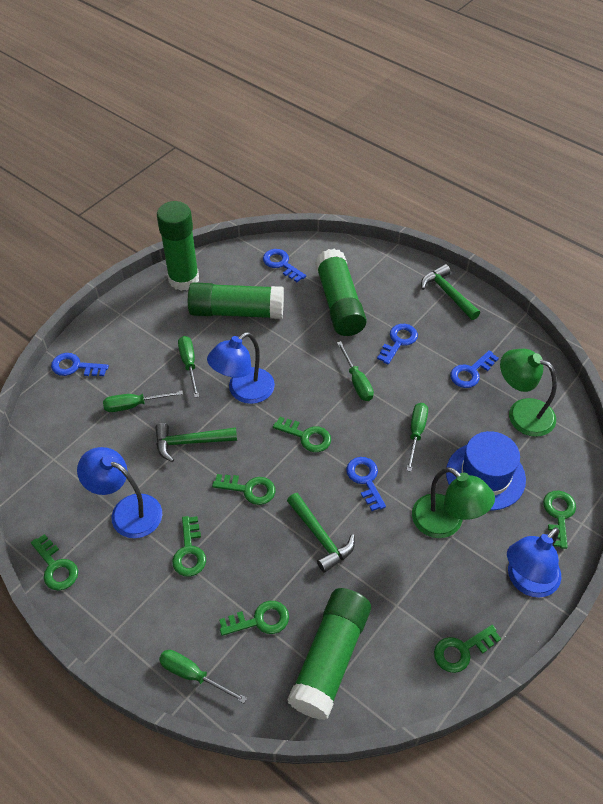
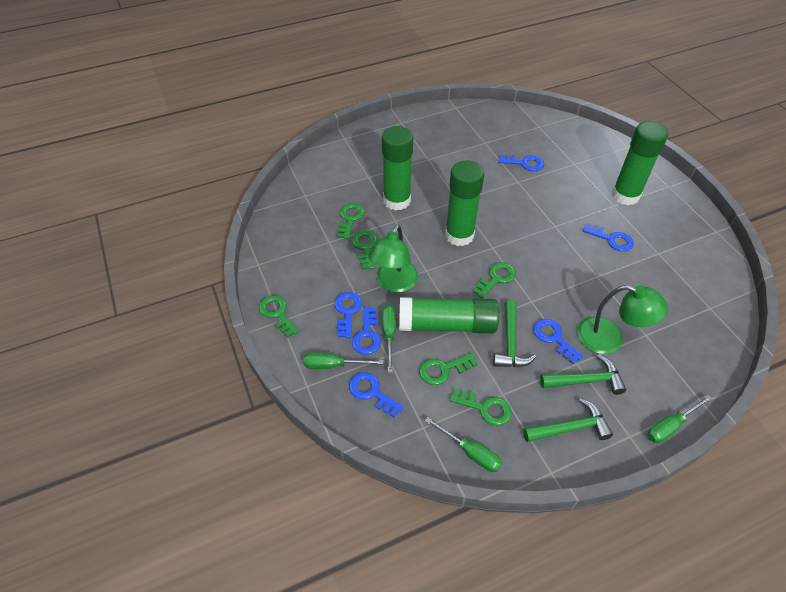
blue hat: 1 -> 0
blue key: 5 -> 6
blue lamp: 3 -> 0
green key: 7 -> 6
green screwdriver: 5 -> 4

